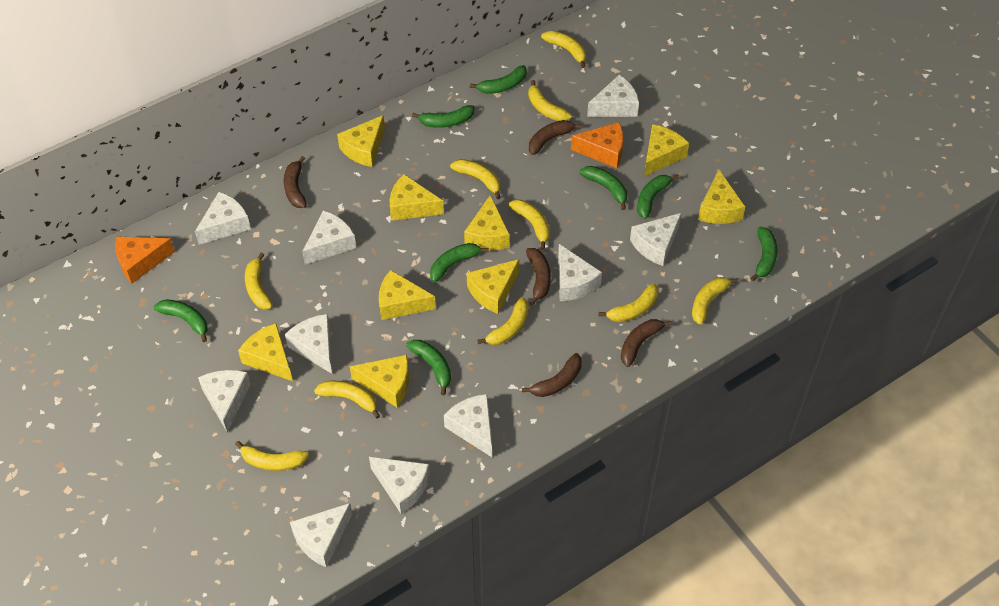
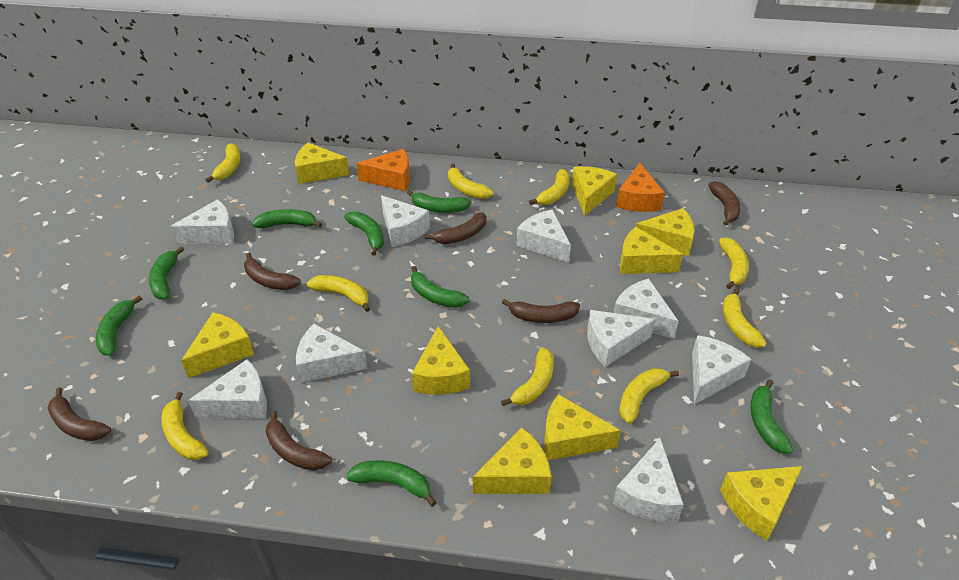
brown banana: 5 -> 6
white cheese: 10 -> 9
yellow banana: 10 -> 9

